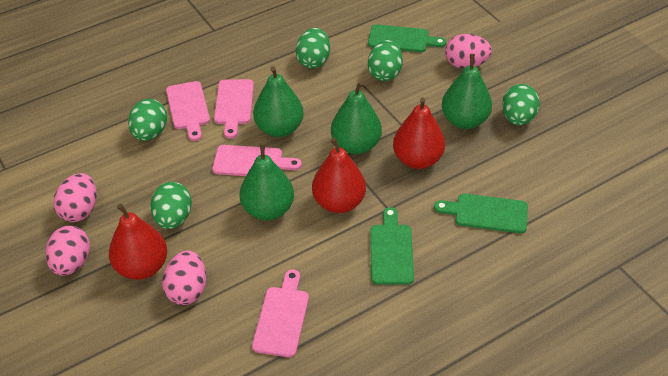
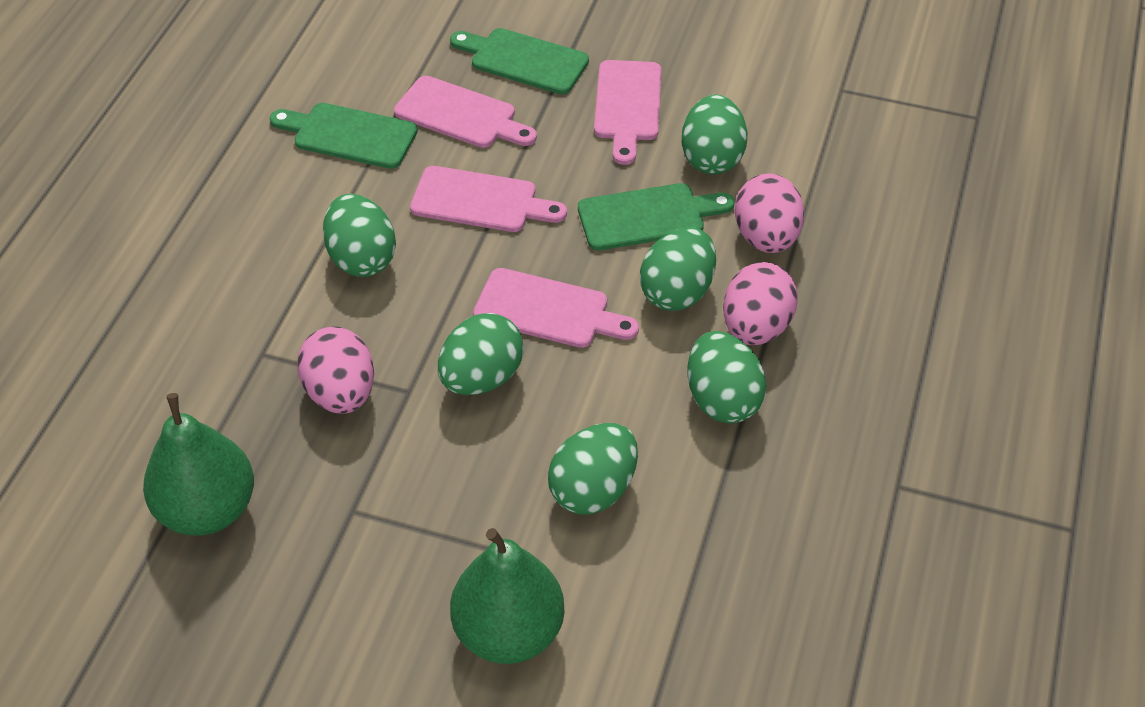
green egg: 5 -> 6
green pear: 4 -> 2
pink egg: 4 -> 3
red pear: 3 -> 0

